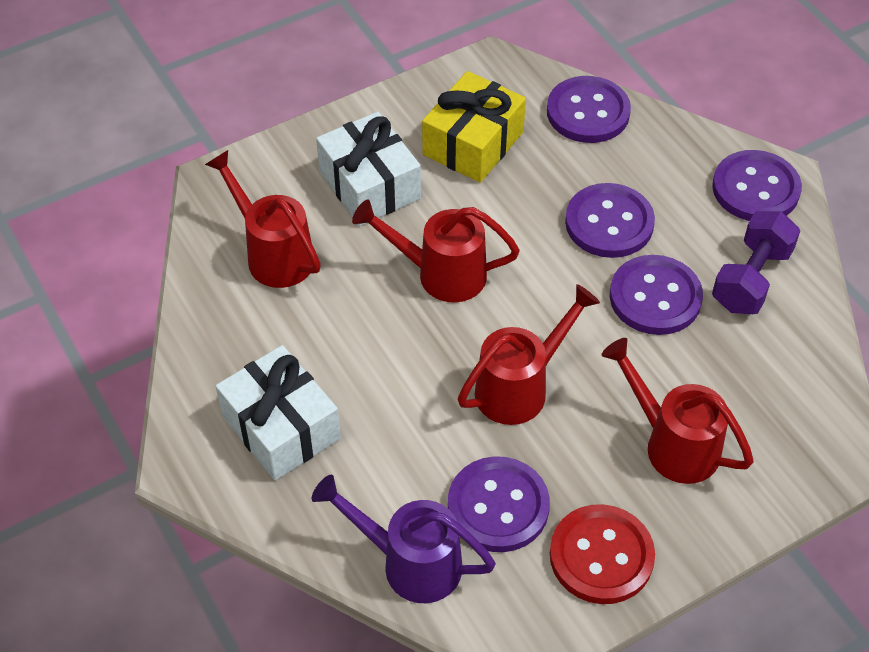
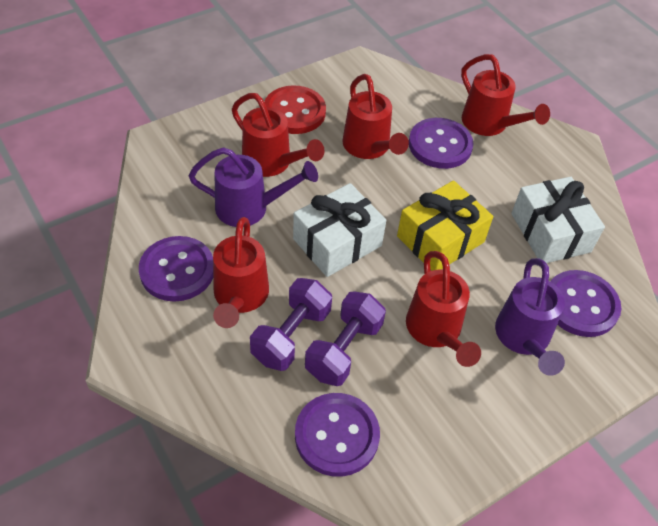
purple button: 5 -> 4
purple dumbbell: 1 -> 2
purple watering can: 1 -> 2
red watering can: 4 -> 5

